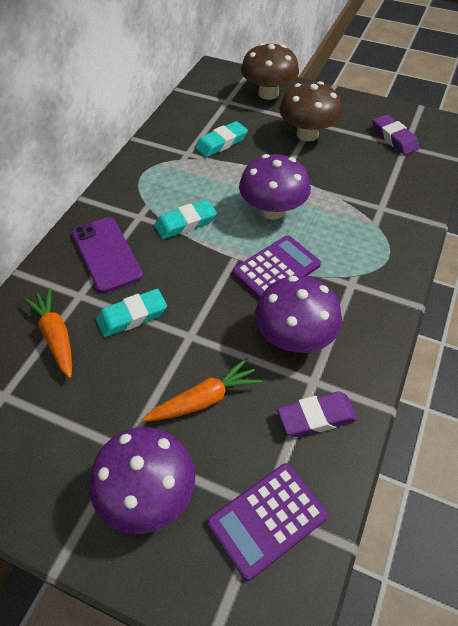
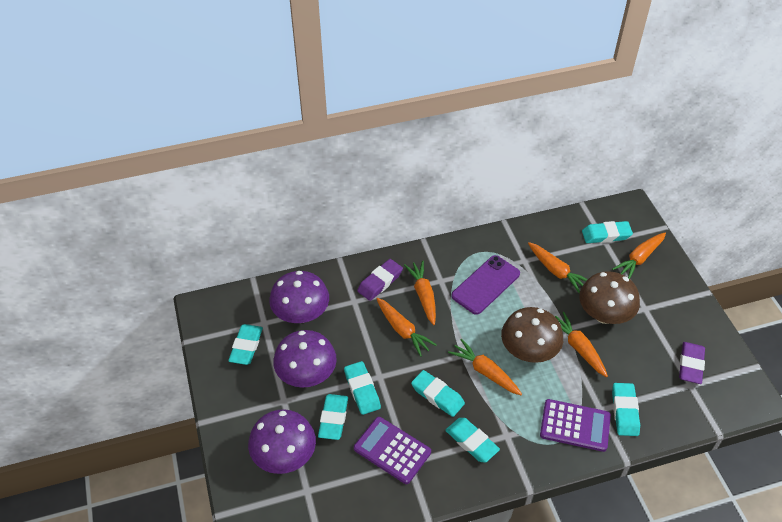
orange carrot: 2 -> 6
turquoise eraser: 3 -> 7

